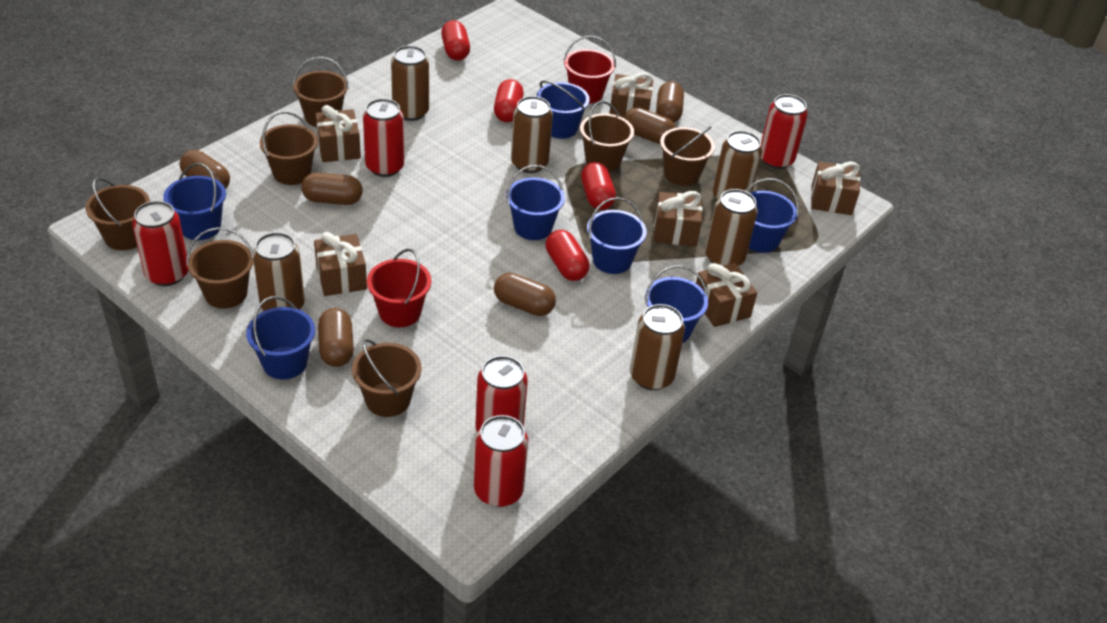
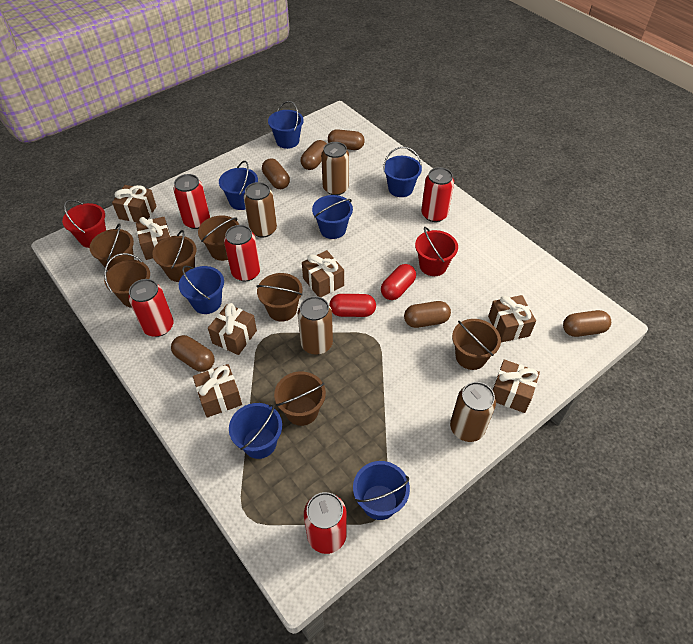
brown can: 6 -> 4
brown gift: 6 -> 7
red capsule: 4 -> 2

